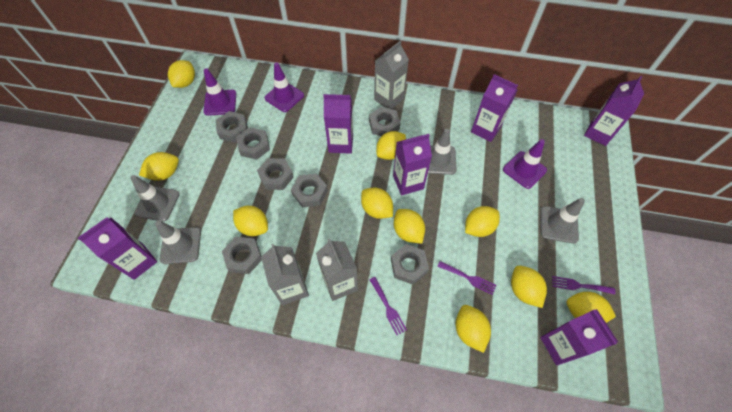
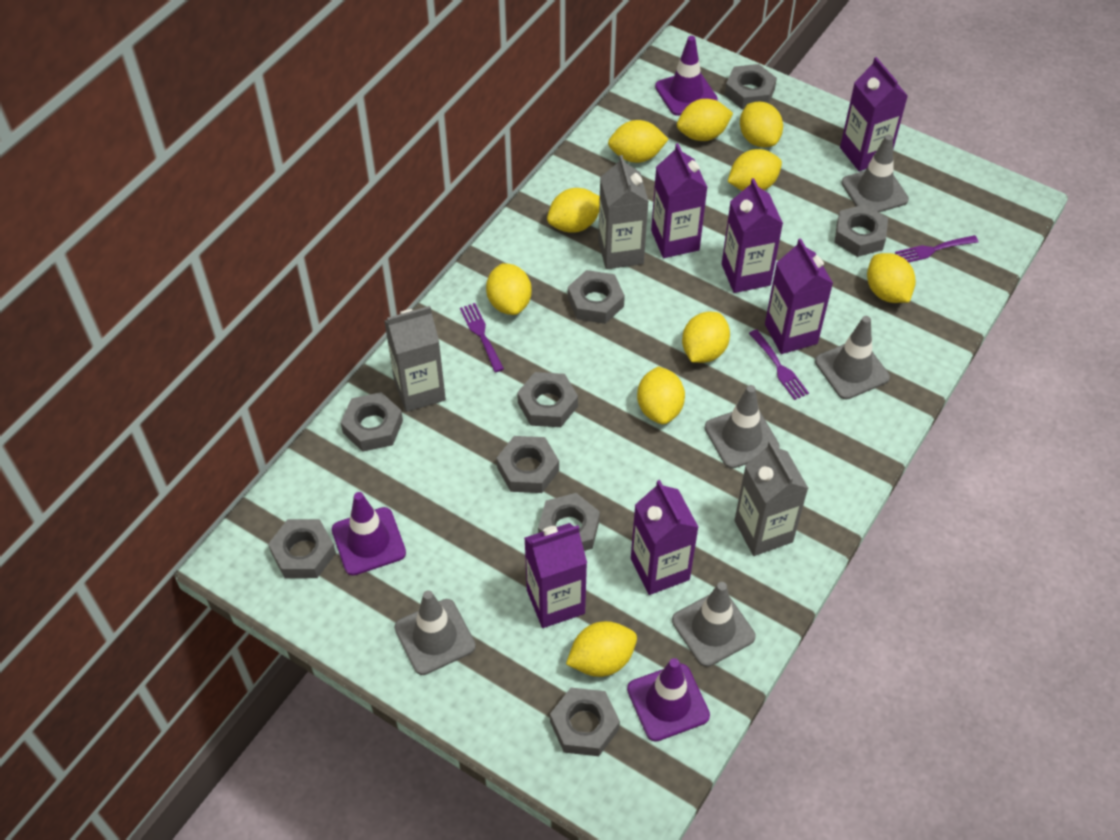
grey nut: 7 -> 9
grey traffic cone: 4 -> 5

